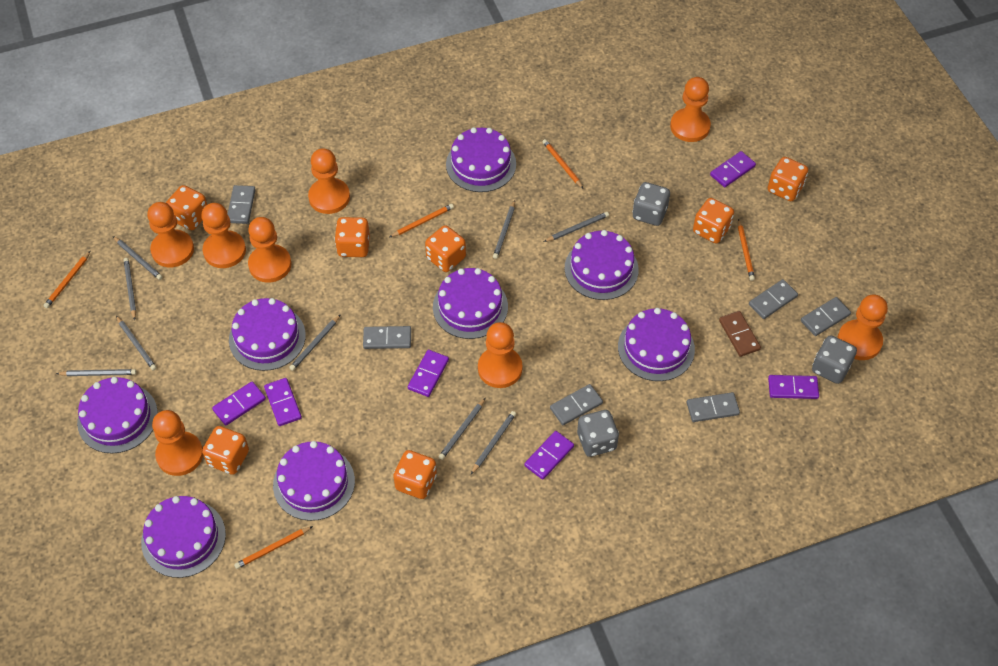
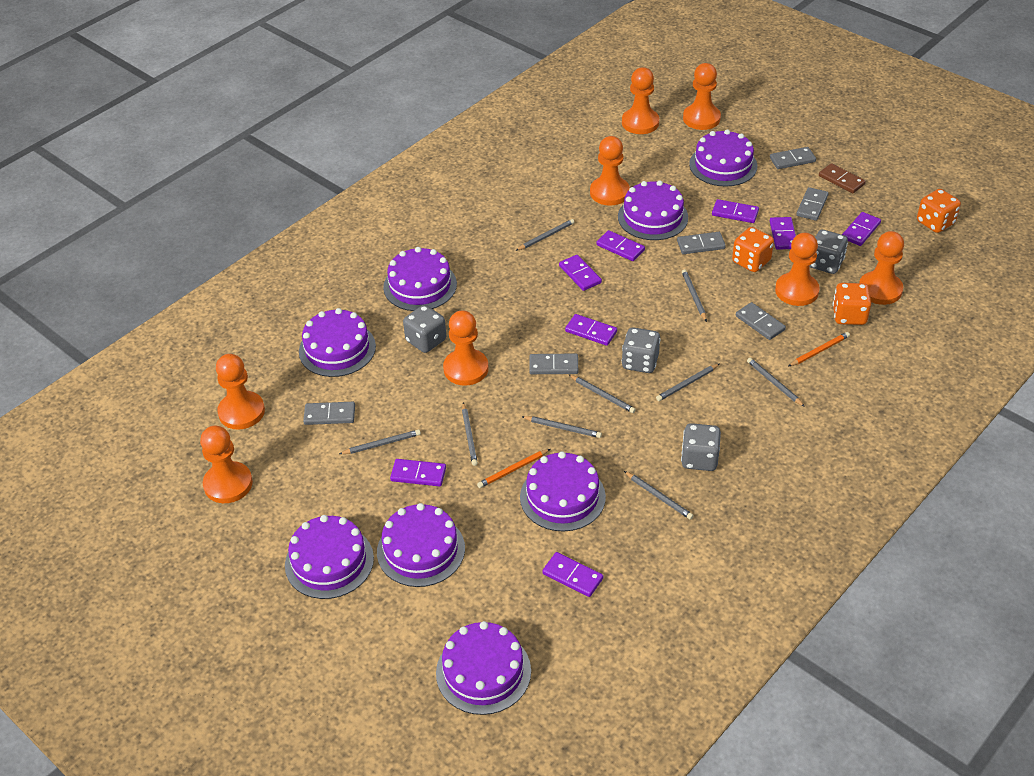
grey dice: 3 -> 4
orange dice: 7 -> 3
orange pencil: 5 -> 2
purple domino: 6 -> 8

